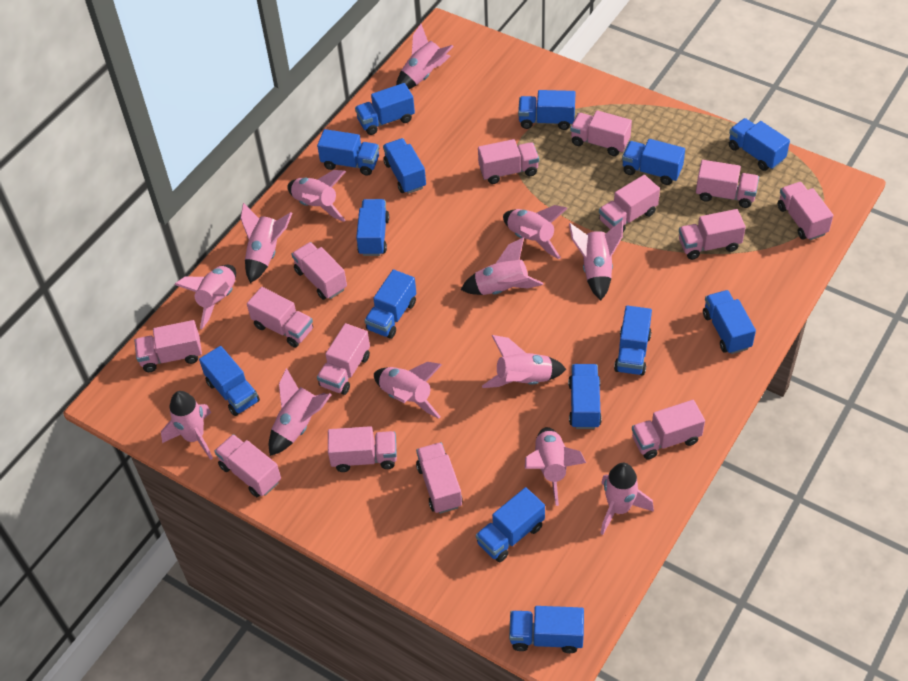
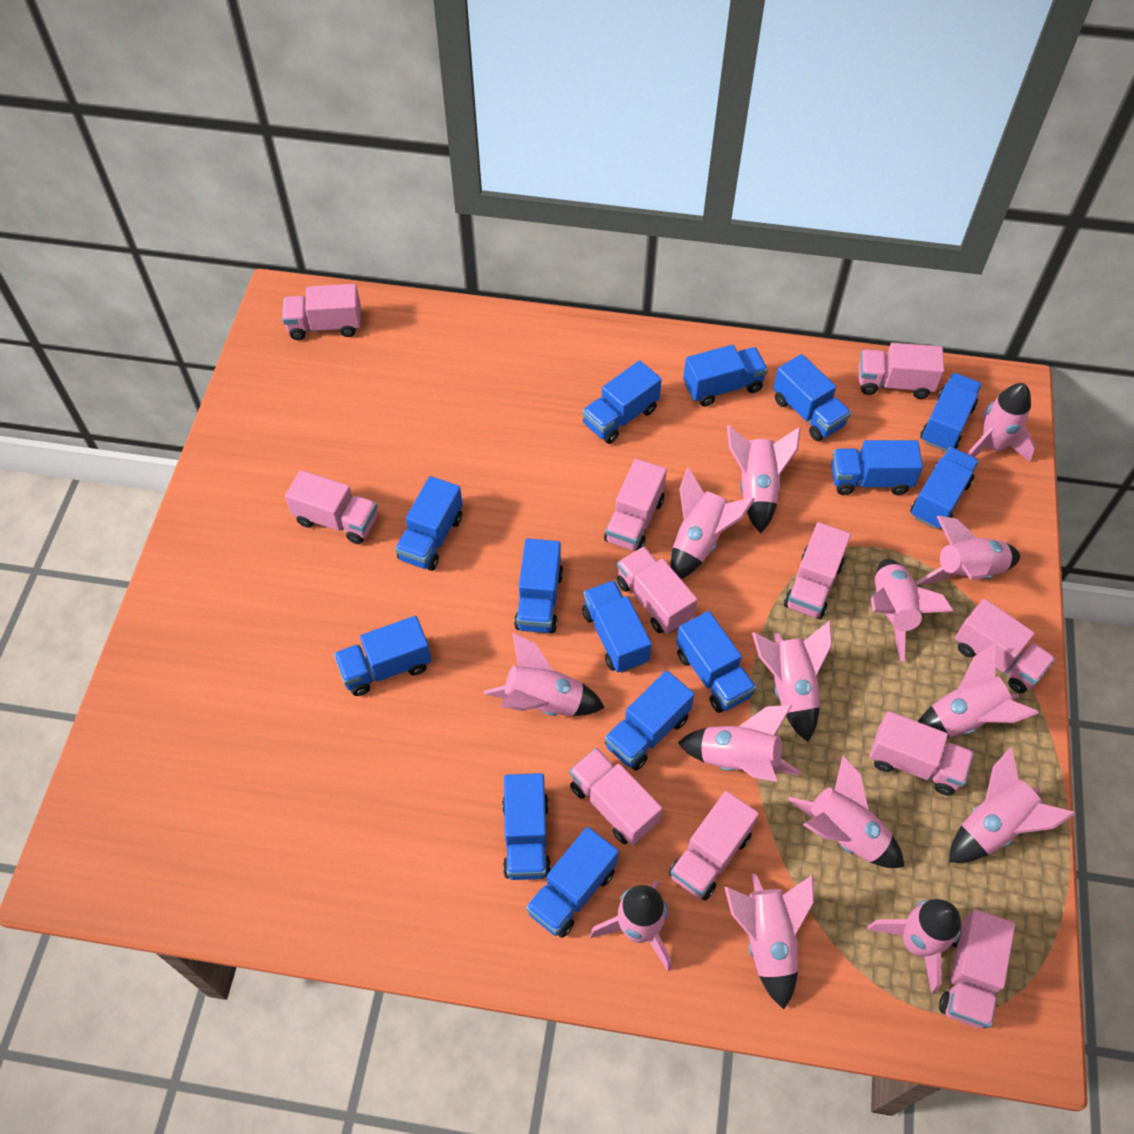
pink rocket: 13 -> 14
pink truck: 14 -> 11

